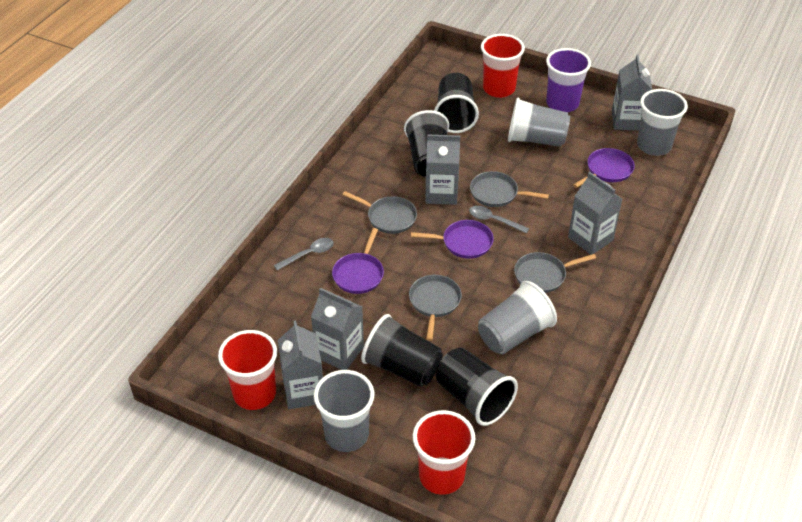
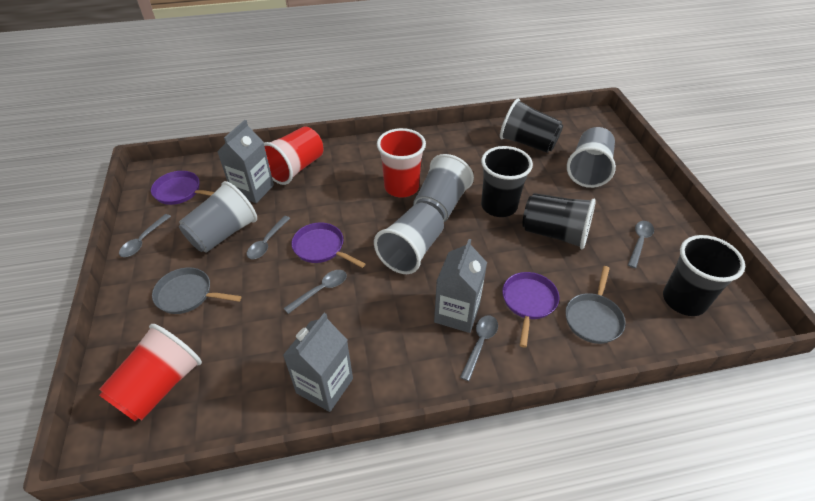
grey carton: 5 -> 3
grey pan: 4 -> 2
grey spoon: 2 -> 5
purple cup: 1 -> 0

